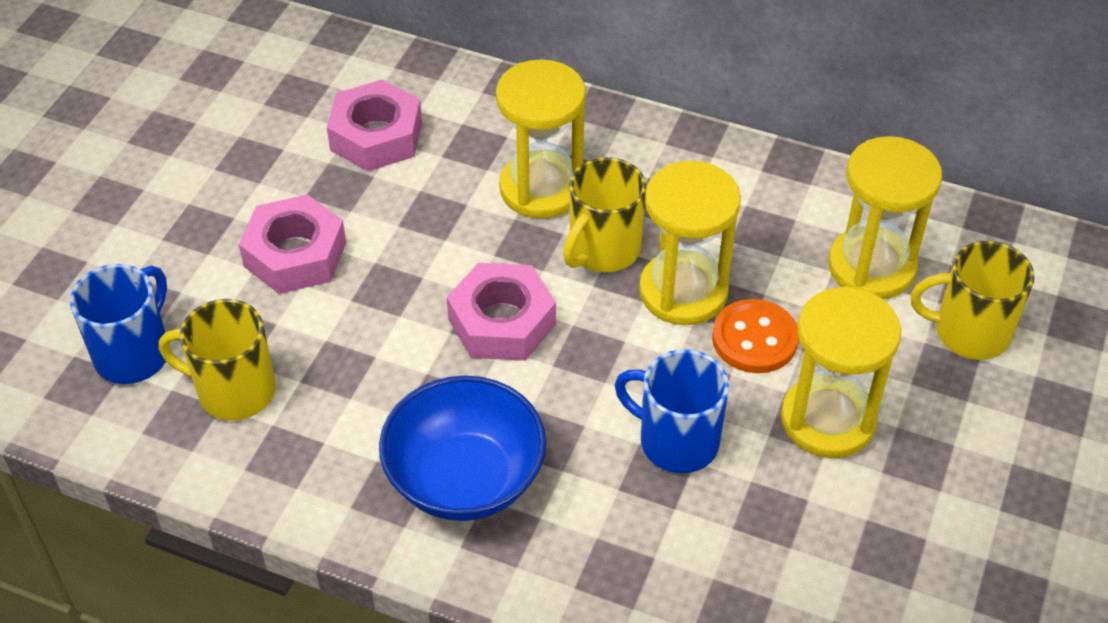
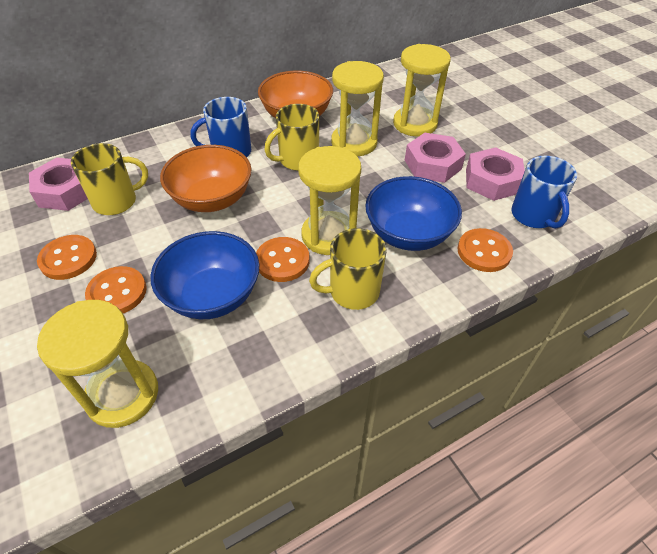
blue bowl: 1 -> 2
orange bowl: 0 -> 2
orange button: 1 -> 4

